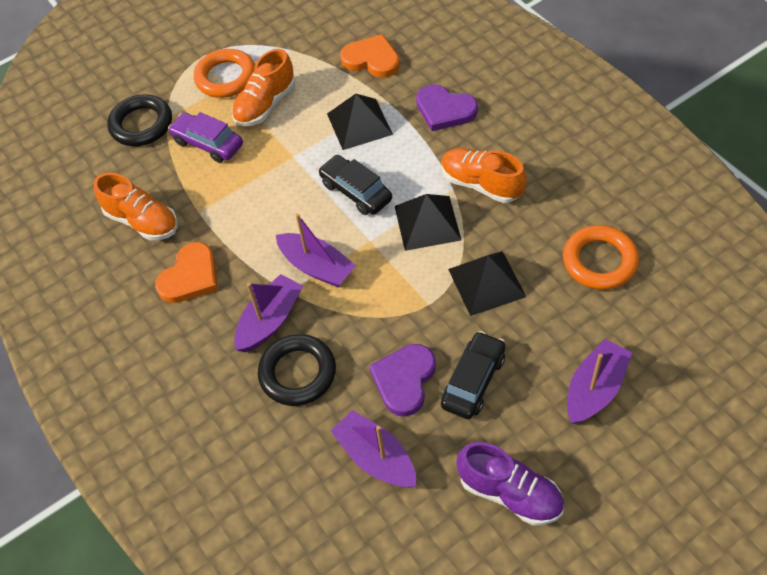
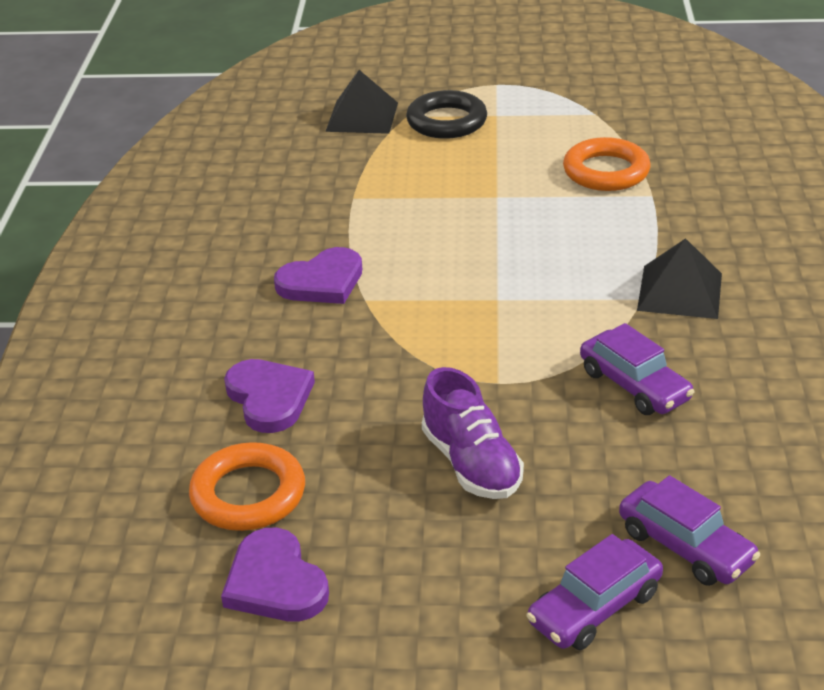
black car: 2 -> 0
black pyramid: 3 -> 2
black ring: 2 -> 1
orange heart: 2 -> 0
orange shoe: 3 -> 0
purple boat: 4 -> 0
purple car: 1 -> 3
purple heart: 2 -> 3

